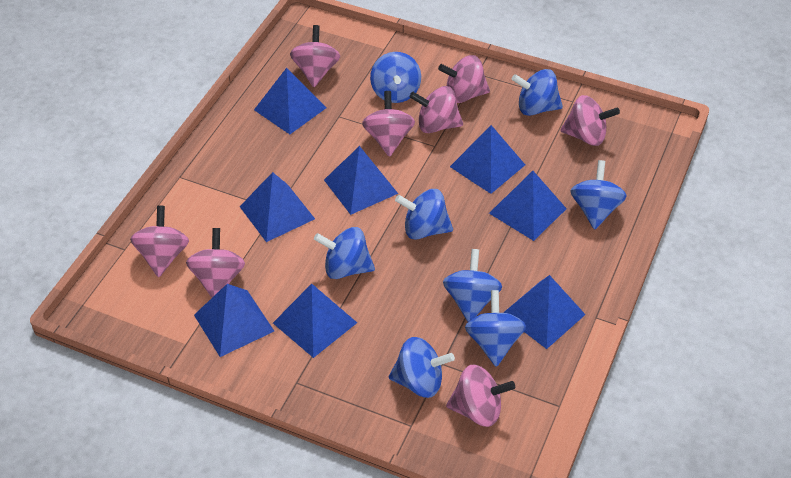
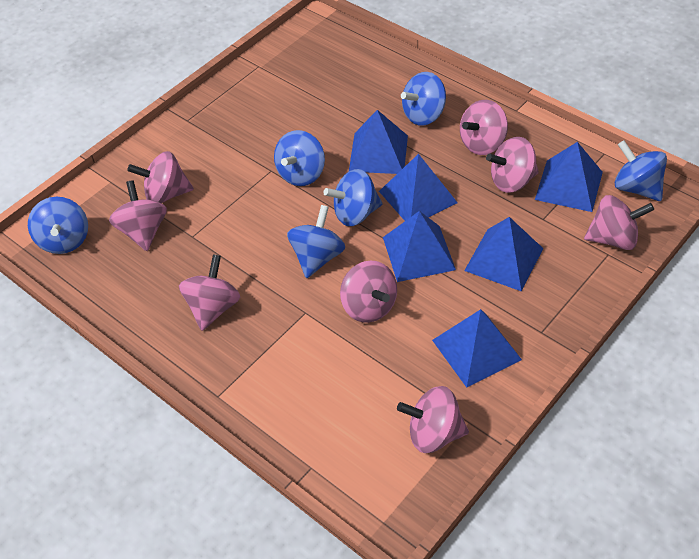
blue pyramid: 8 -> 6
blue spinning top: 8 -> 6

